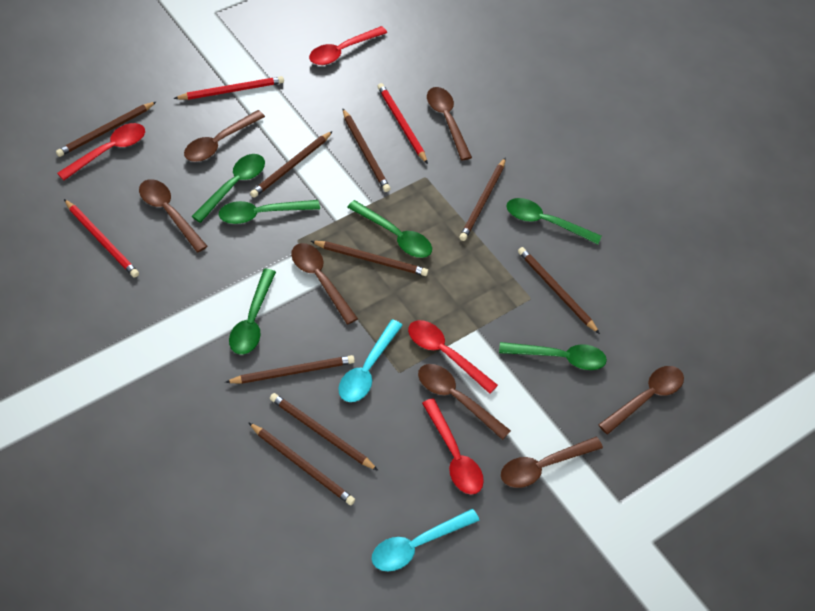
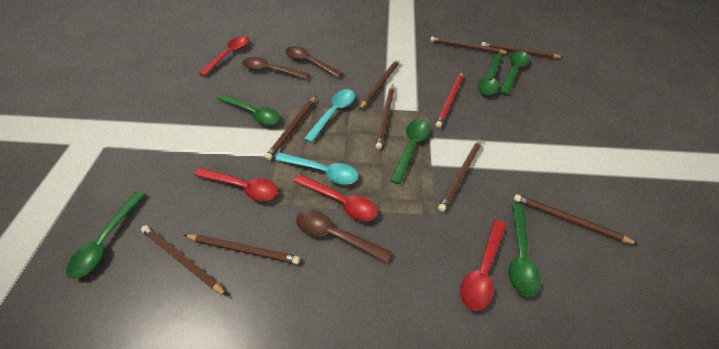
brown spoon: 7 -> 3
red pencil: 3 -> 1

